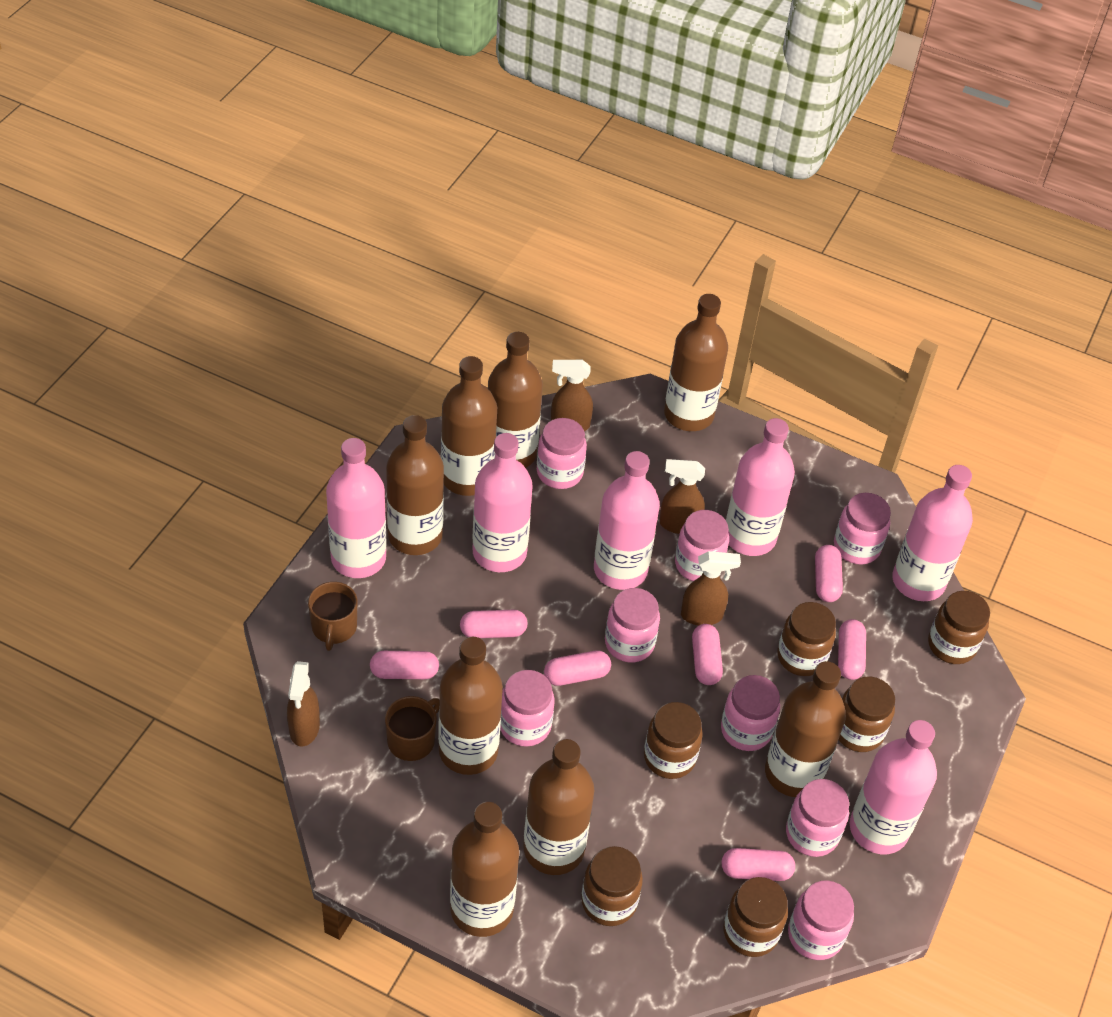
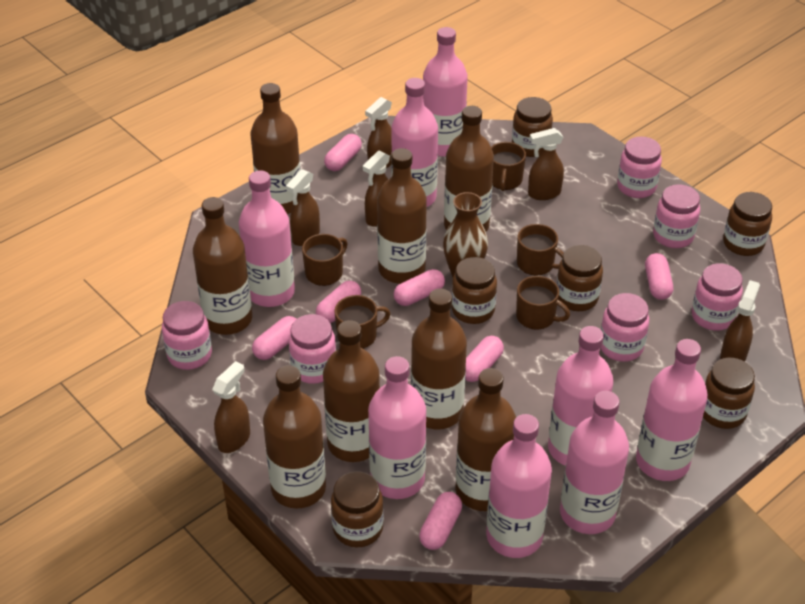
brown mug: 2 -> 5
brown spray bottle: 4 -> 6
brown vase: 0 -> 1
pink bottle: 6 -> 8
pink jar: 8 -> 6

